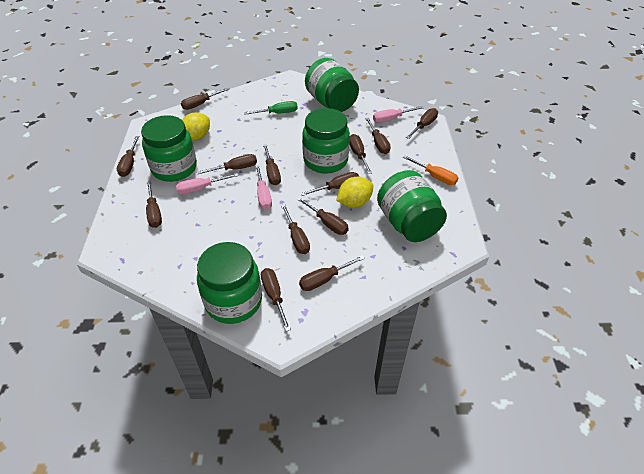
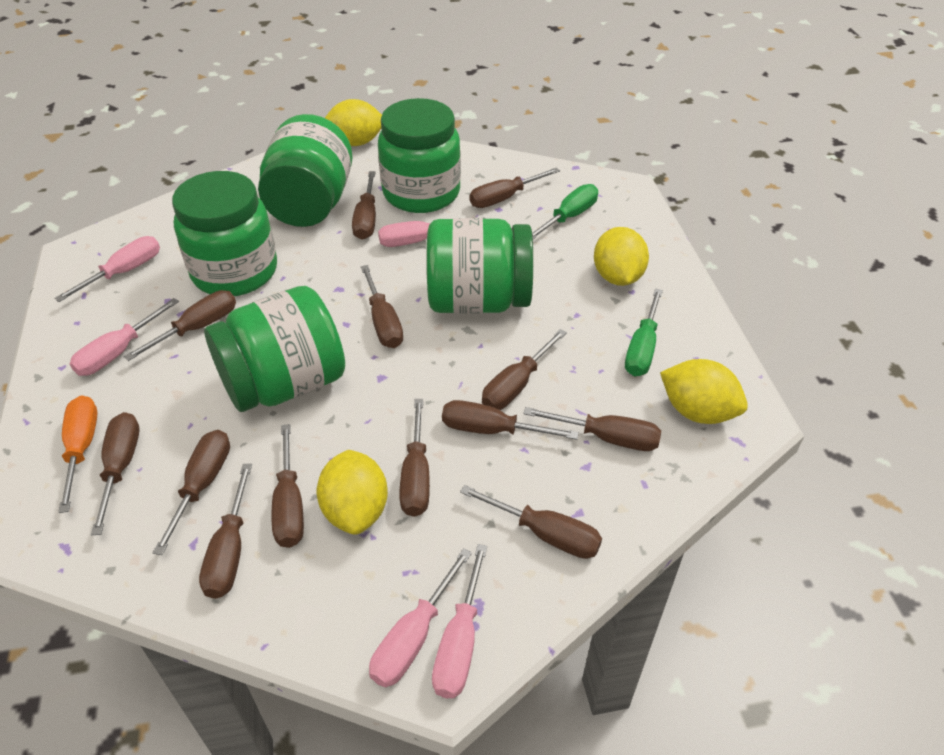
green screwdriver: 1 -> 2
pink screwdriver: 3 -> 5
yellow lemon: 2 -> 4

